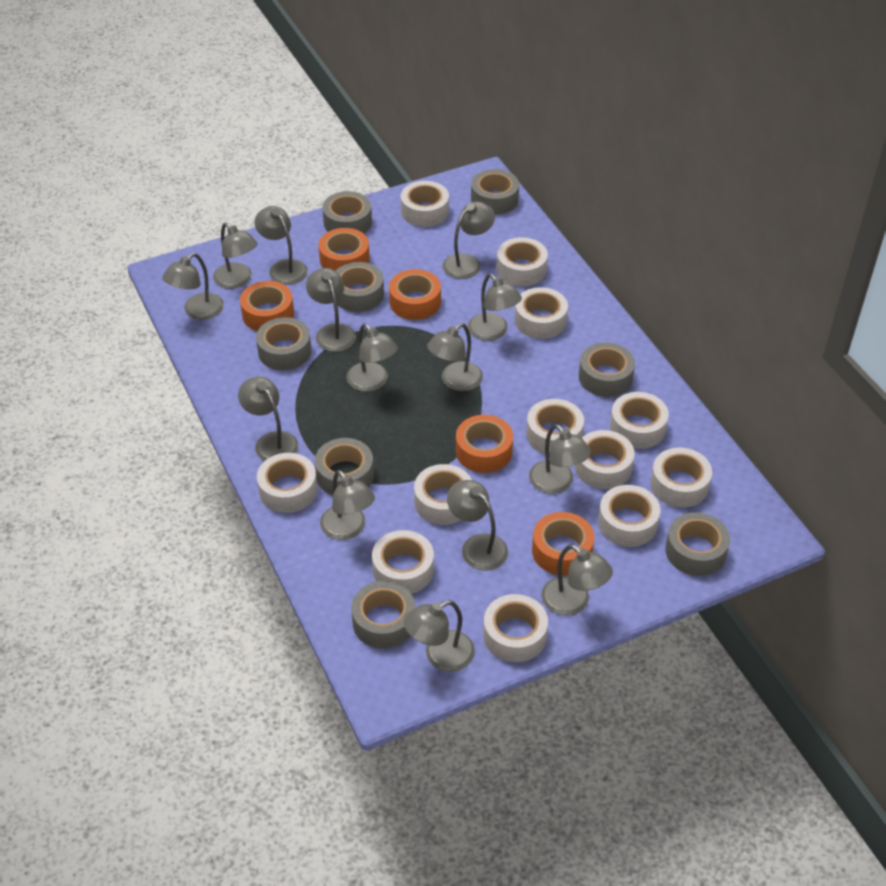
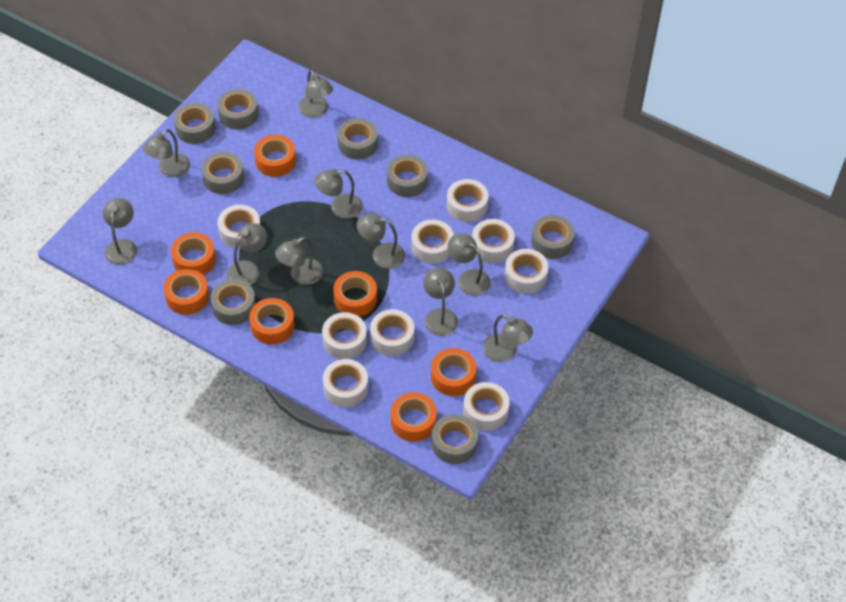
grey lamp: 14 -> 10
orange tape: 5 -> 7
white tape: 12 -> 9

